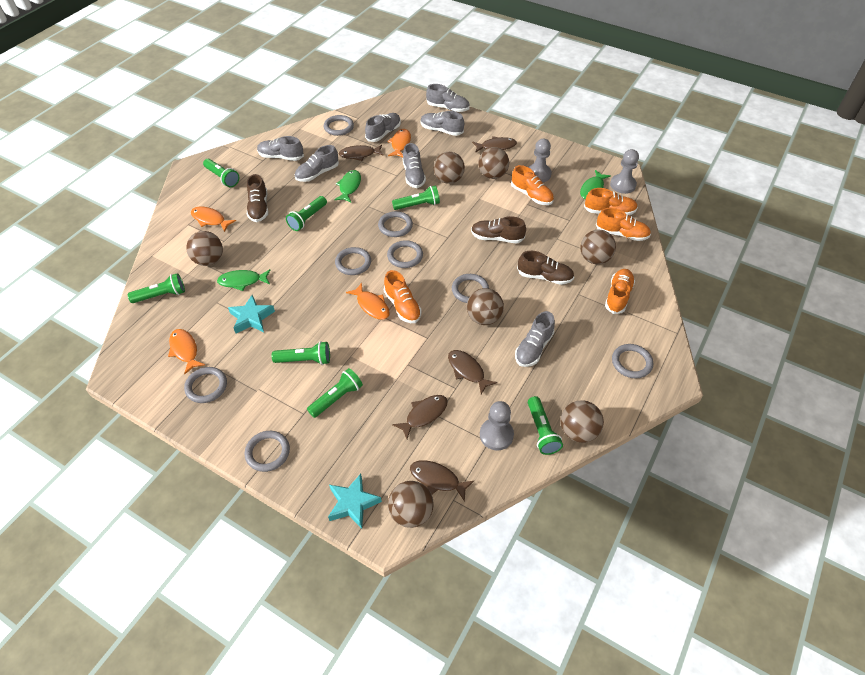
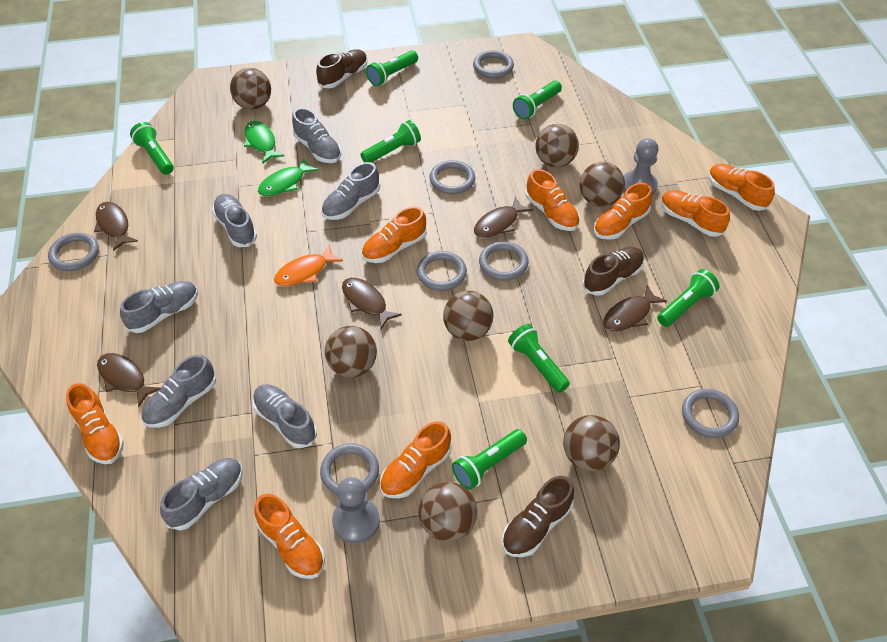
green fish: 3 -> 2
grey pawn: 3 -> 2
grey ring: 8 -> 7
orange fish: 4 -> 1
orange shoe: 5 -> 8
turquoise star: 2 -> 0

